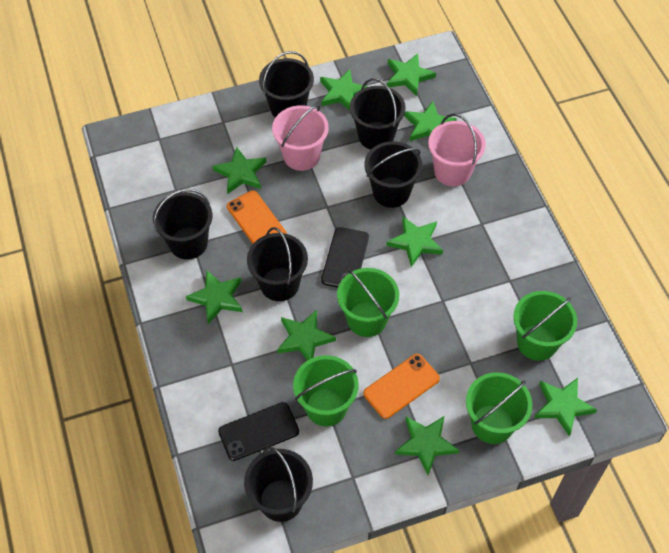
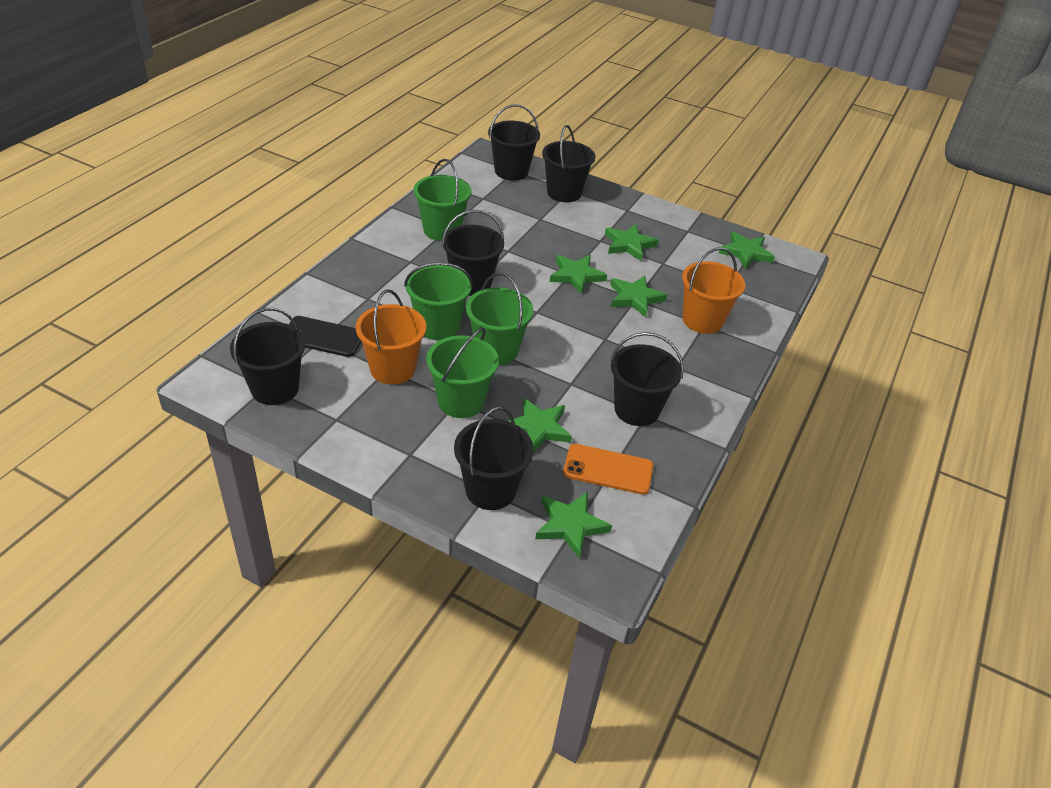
black phone: 2 -> 1
green star: 9 -> 6
orange bucket: 0 -> 2
orange phone: 2 -> 1
pink bucket: 2 -> 0

